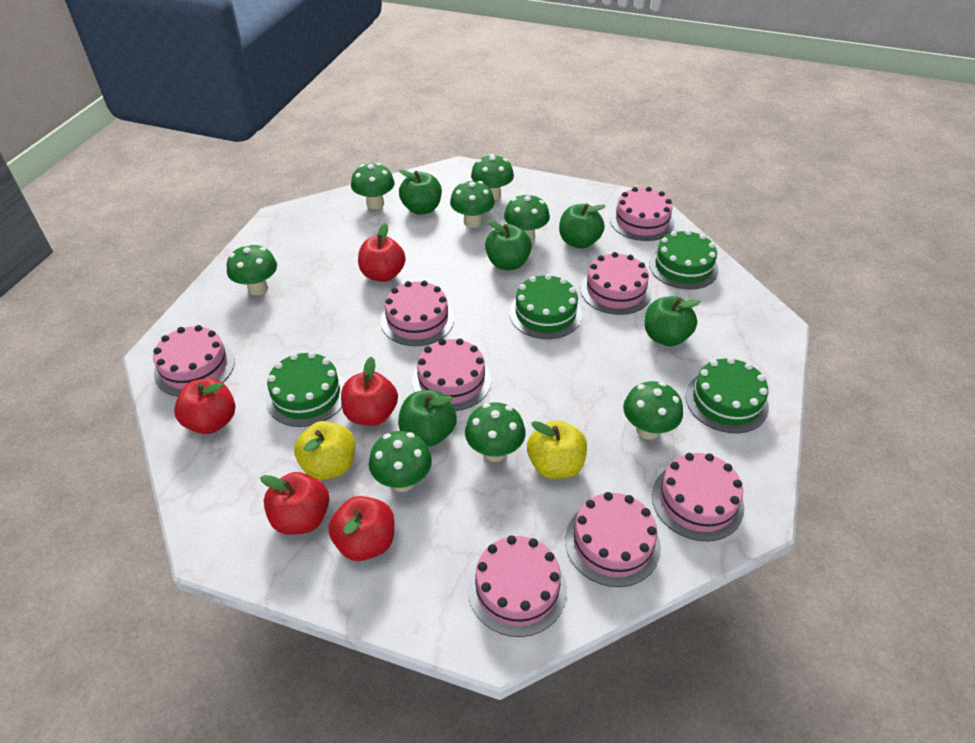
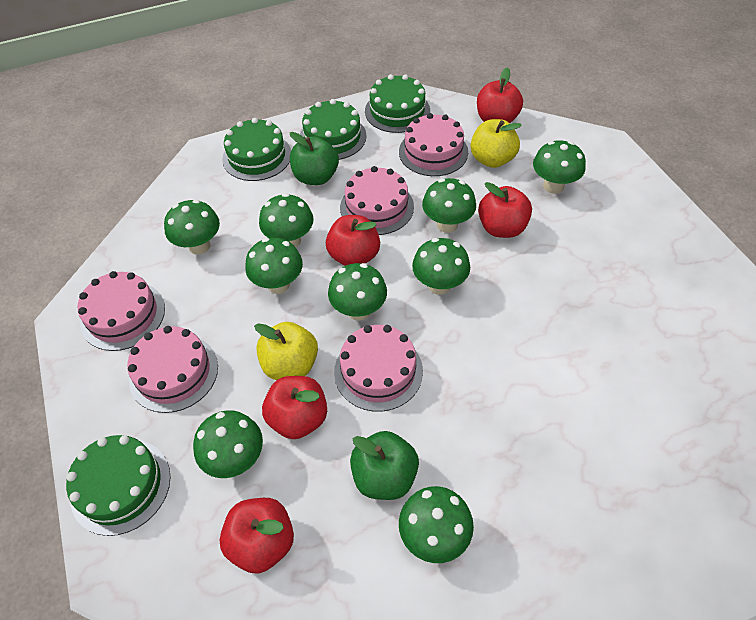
green apple: 5 -> 2
green mushroom: 8 -> 9
pink cake: 8 -> 5

